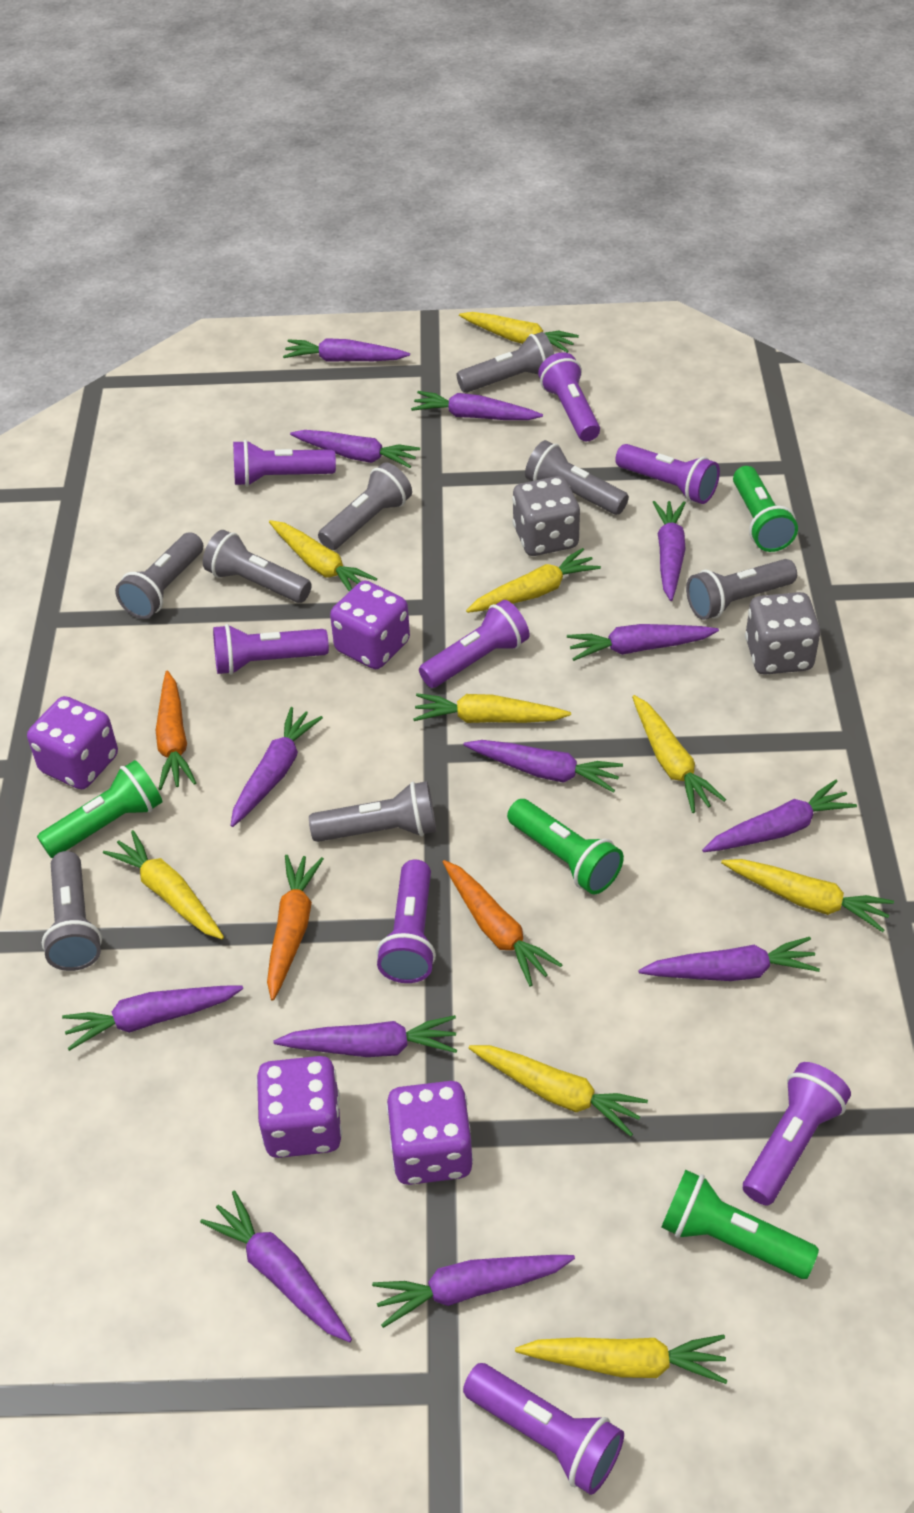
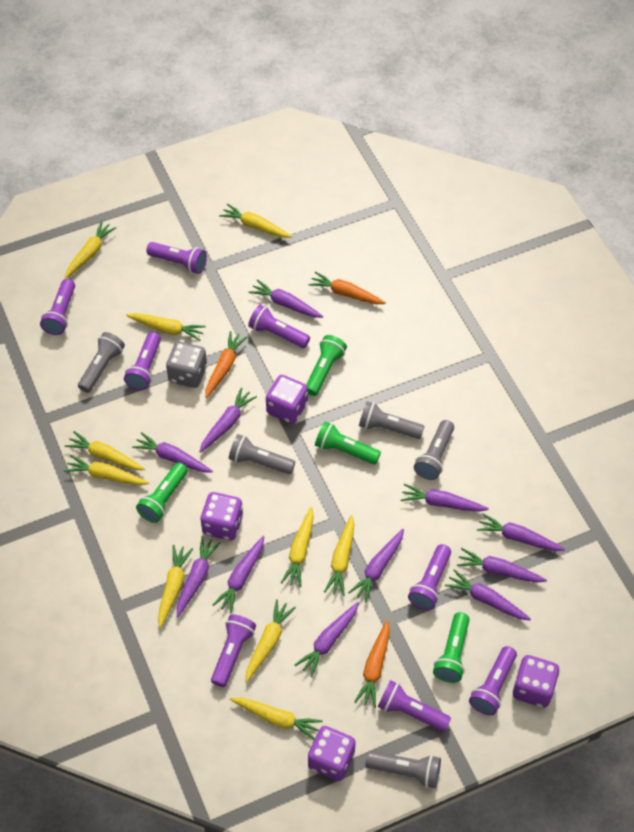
grey dice: 2 -> 1
grey flashlight: 8 -> 5
purple carrot: 13 -> 11
yellow carrot: 9 -> 10

